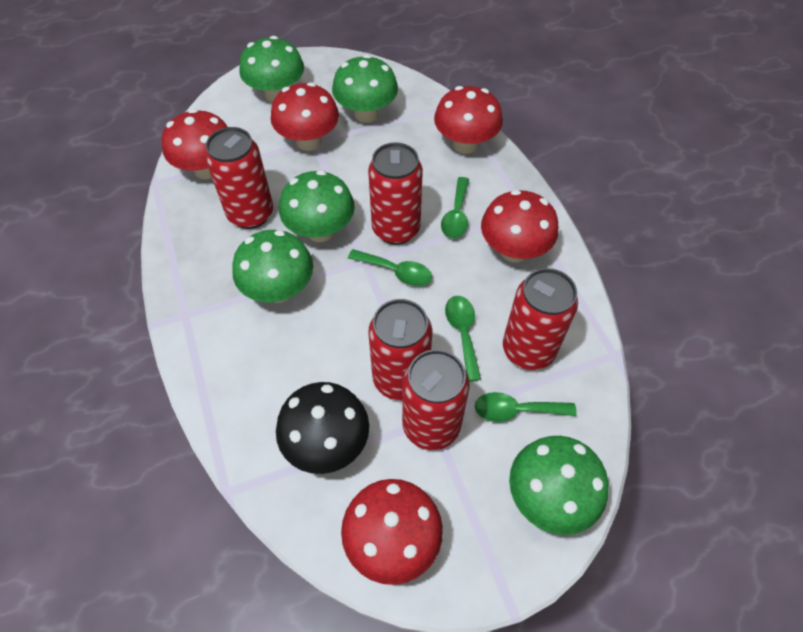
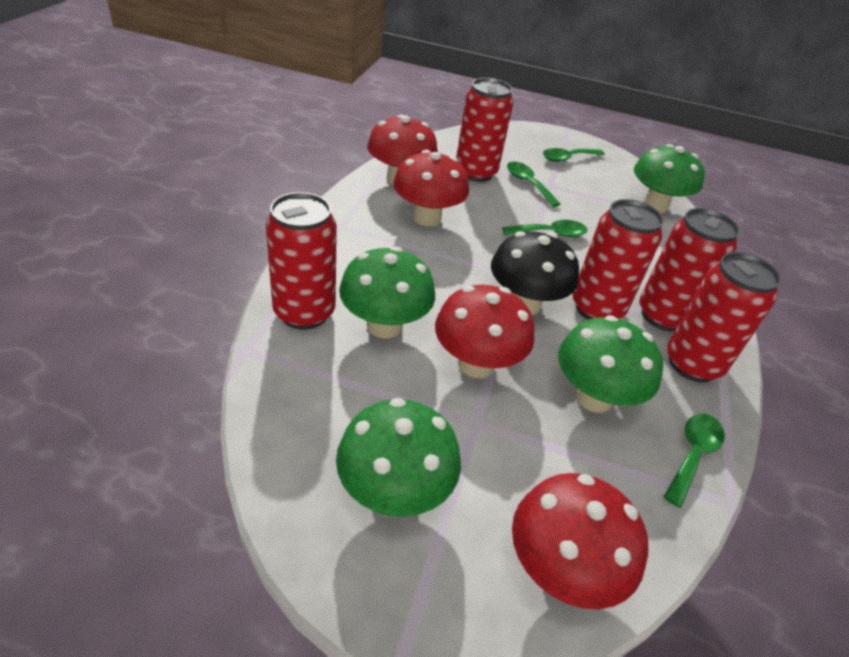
green mushroom: 5 -> 4
red mushroom: 5 -> 4

